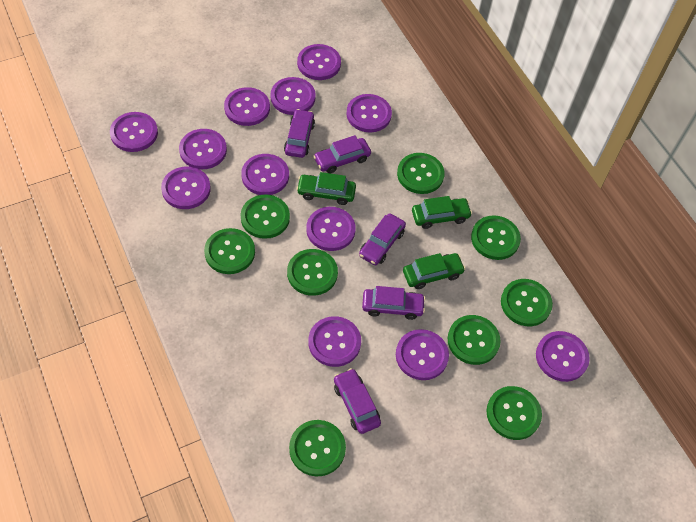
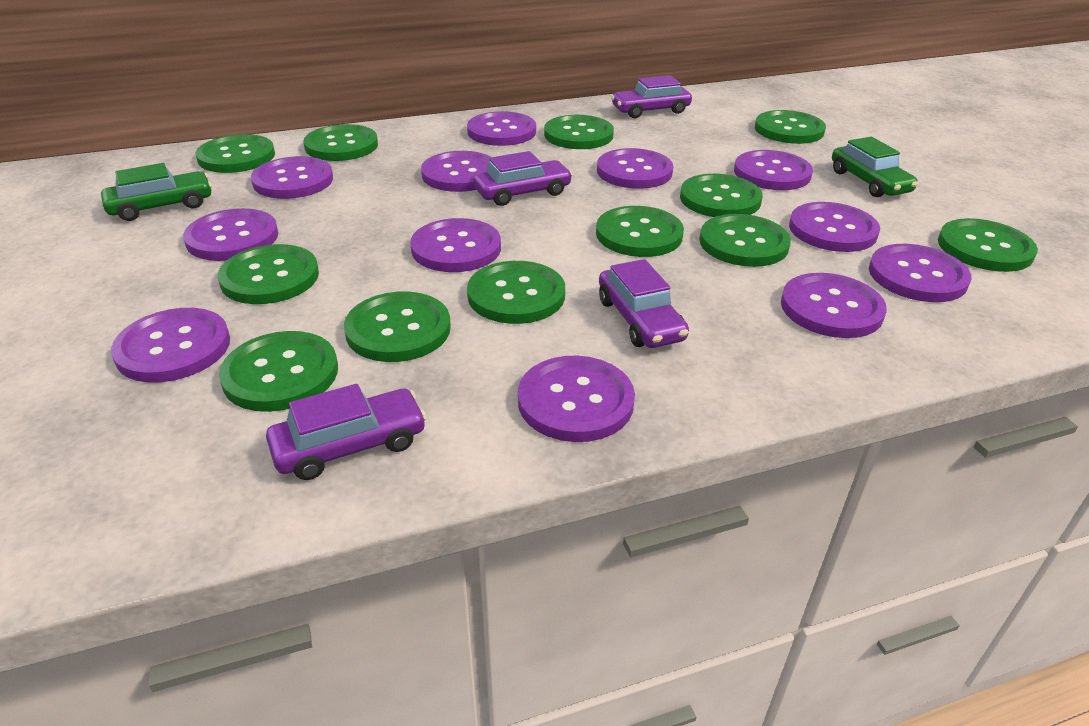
green button: 9 -> 12
green car: 3 -> 2
purple car: 5 -> 4

